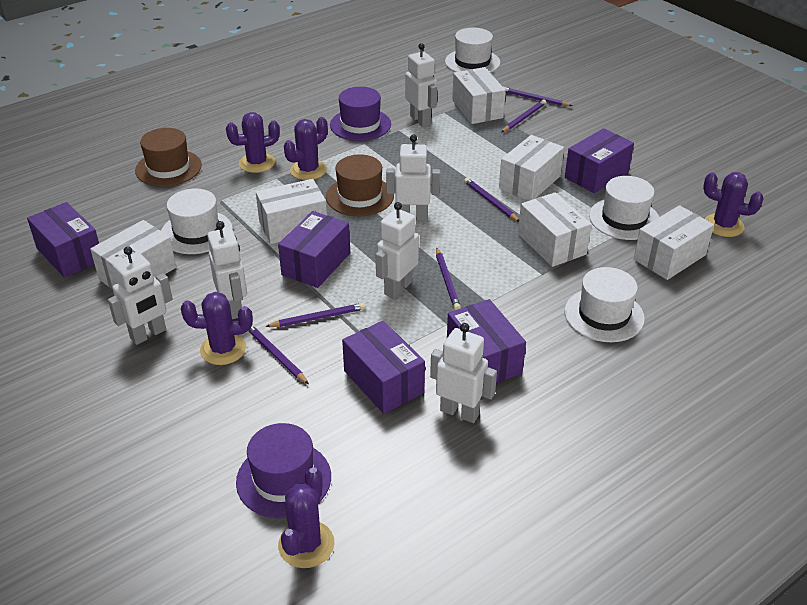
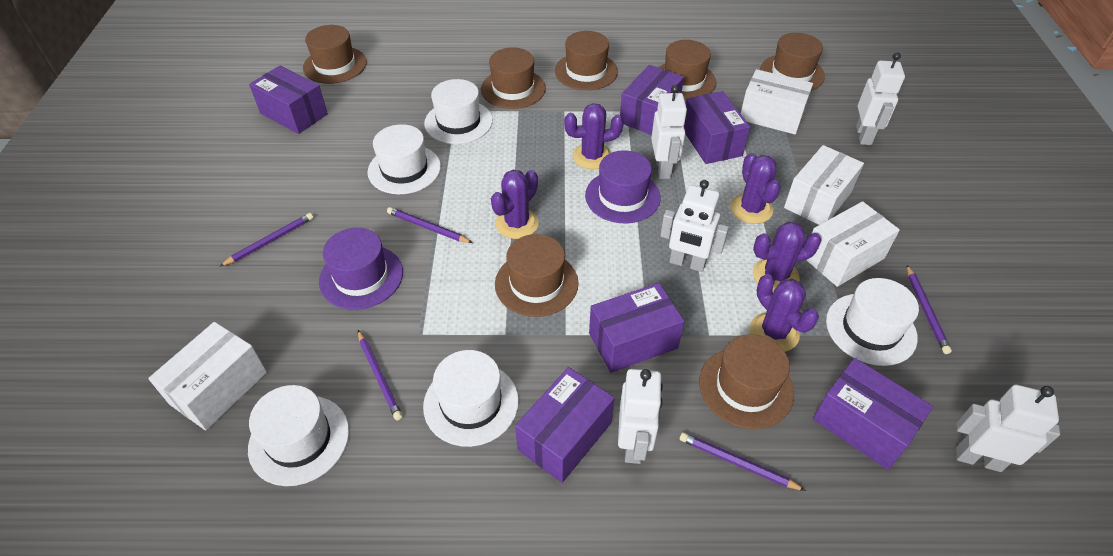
brown hat: 2 -> 7
purple box: 5 -> 6
purple pencil: 6 -> 5
white box: 6 -> 4
white hat: 4 -> 5
white robot: 6 -> 5

